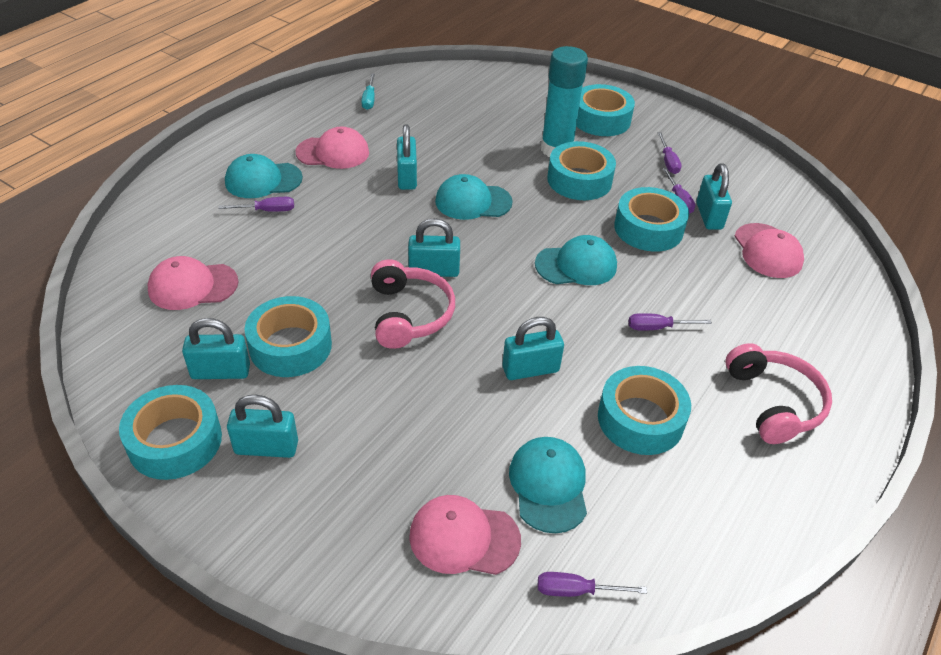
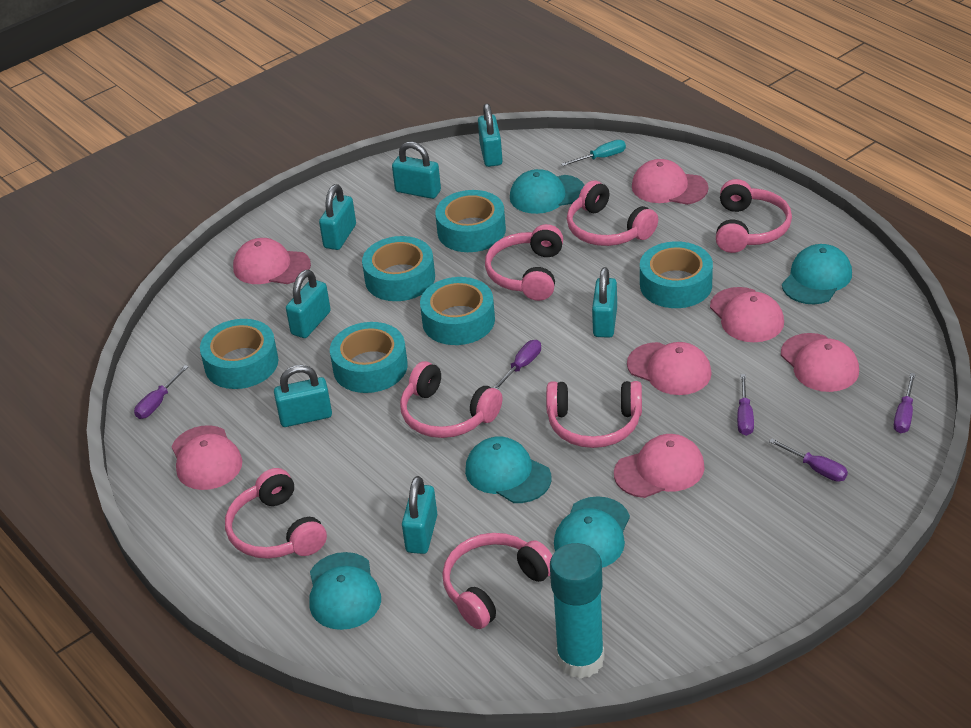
pink cap: 4 -> 7
pink headphones: 2 -> 7
turquoise cap: 4 -> 5
turquoise padlock: 6 -> 7

